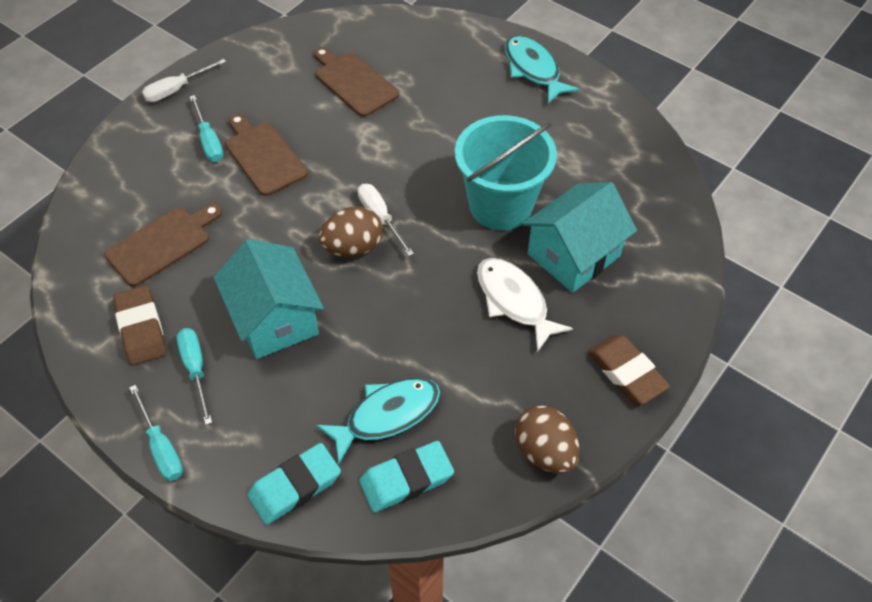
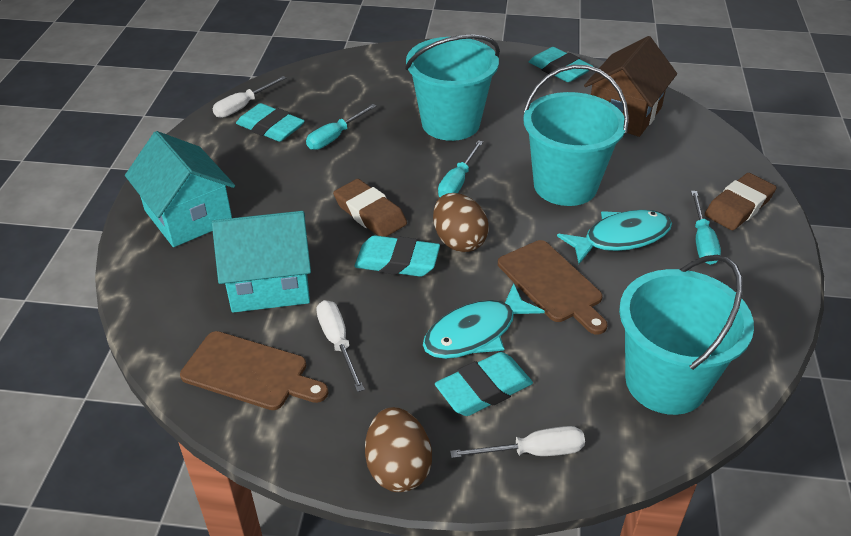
brown cutting board: 3 -> 2
brown house: 0 -> 1
turquoise bucket: 1 -> 3
turquoise eraser: 2 -> 4
white fish: 1 -> 0
white screwdriver: 2 -> 3

